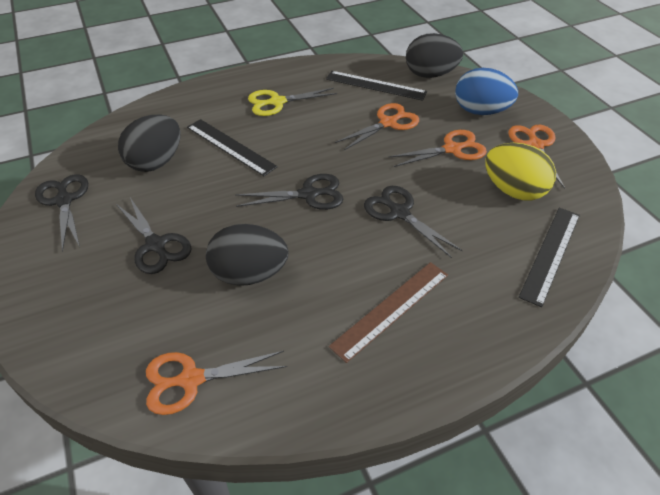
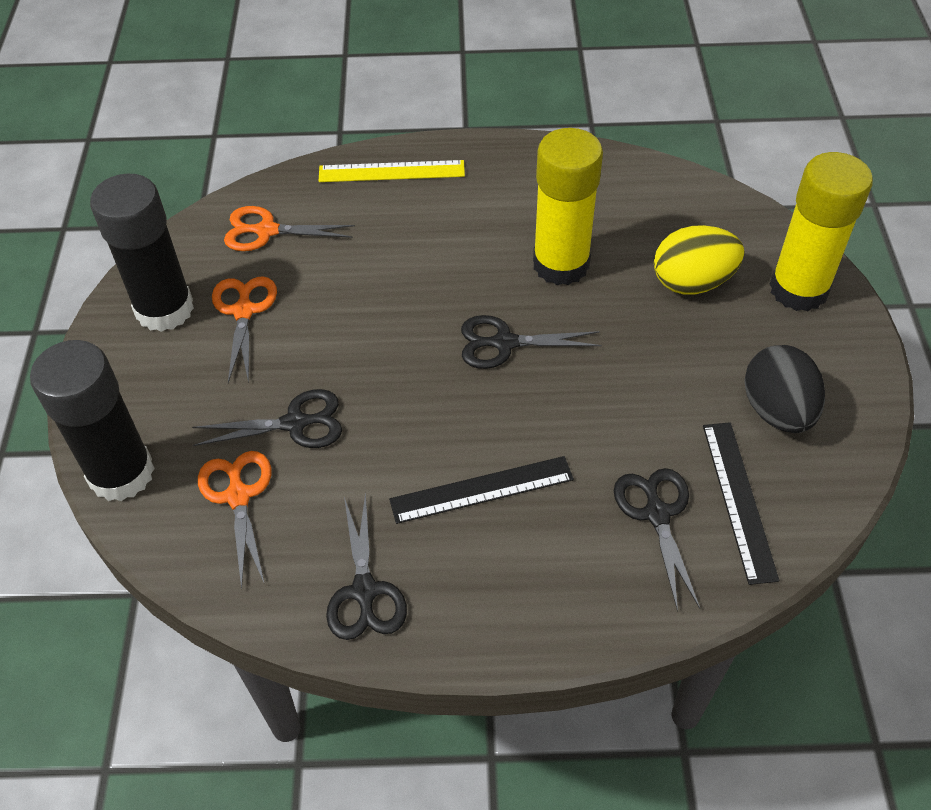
black egg: 3 -> 1
black glue stick: 0 -> 2
black ruler: 3 -> 2
blue egg: 1 -> 0
brown ruler: 1 -> 0
orange scissors: 4 -> 3
yellow glue stick: 0 -> 2
yellow ruler: 0 -> 1
yellow scissors: 1 -> 0

